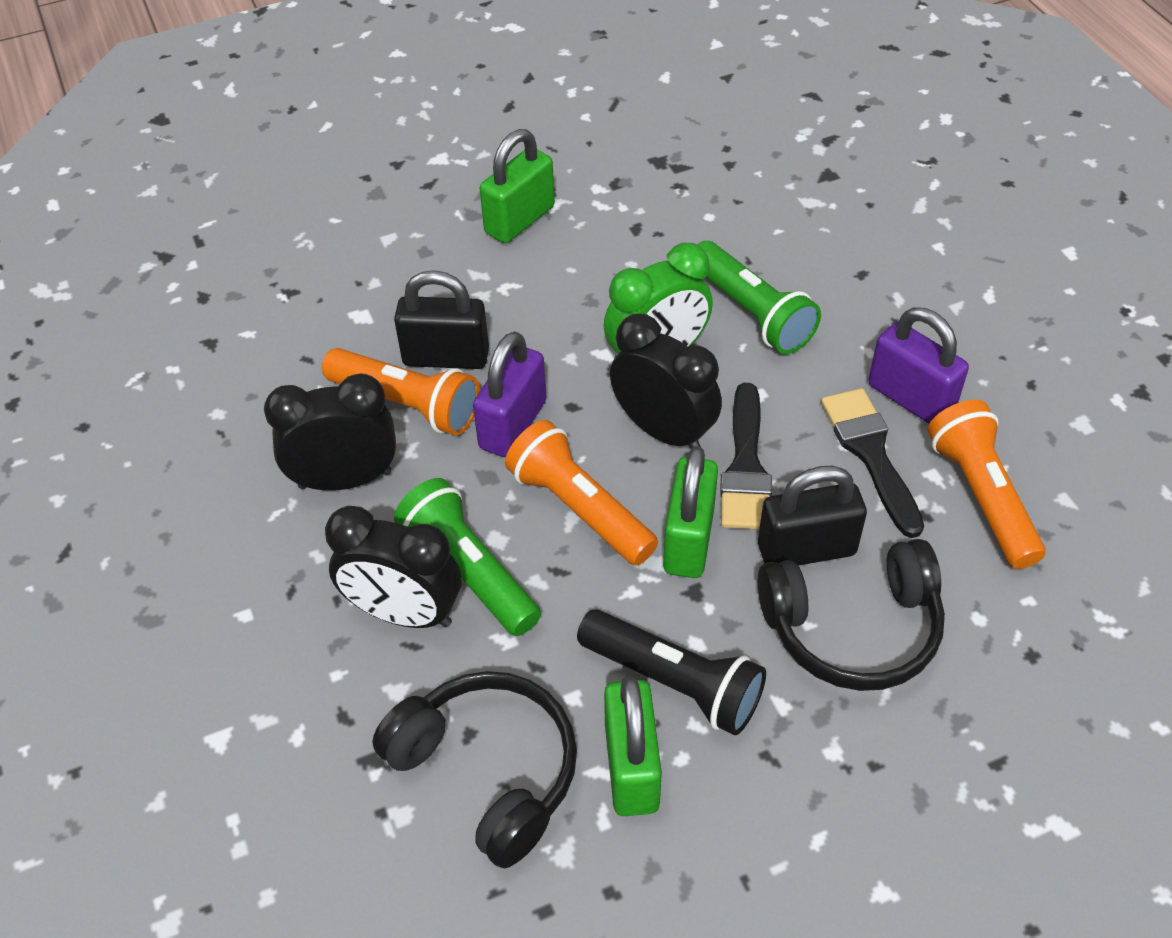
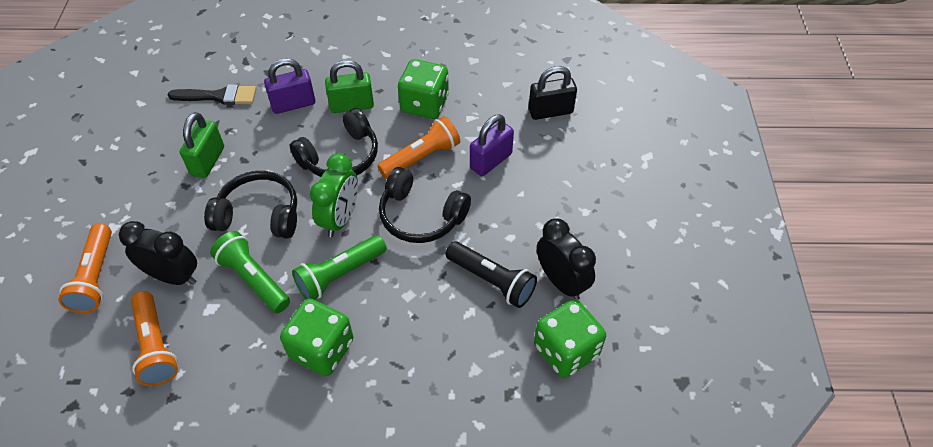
black brush: 2 -> 1
black clock: 3 -> 2
black headphones: 2 -> 3
black padlock: 2 -> 1
green dice: 0 -> 3
green padlock: 3 -> 2

